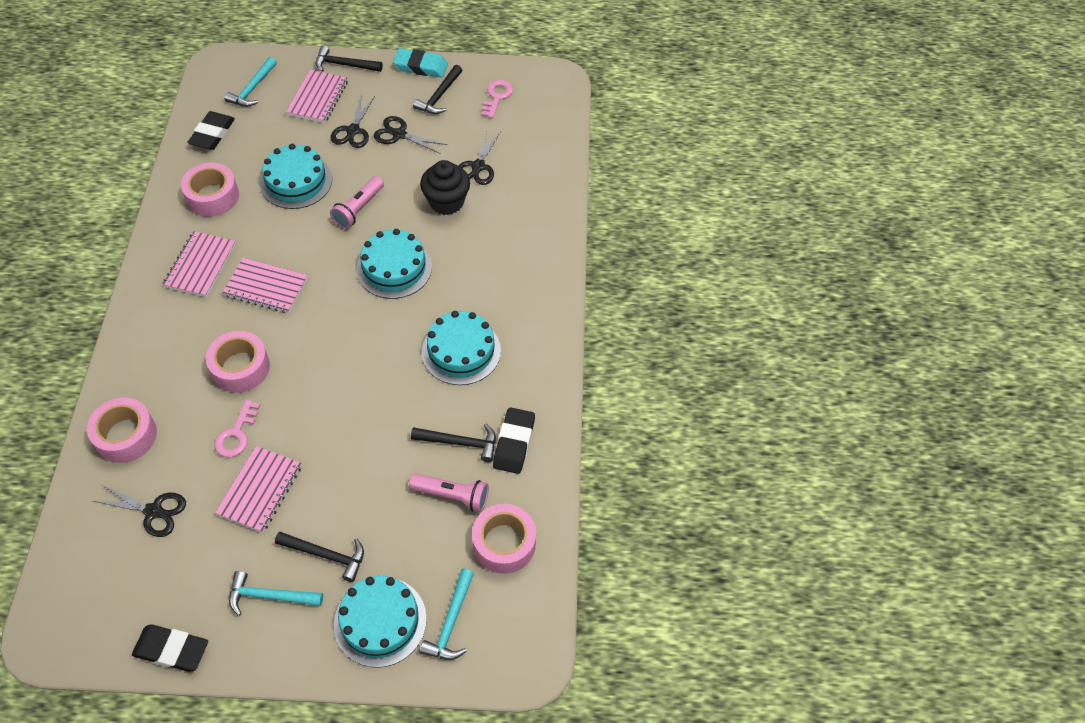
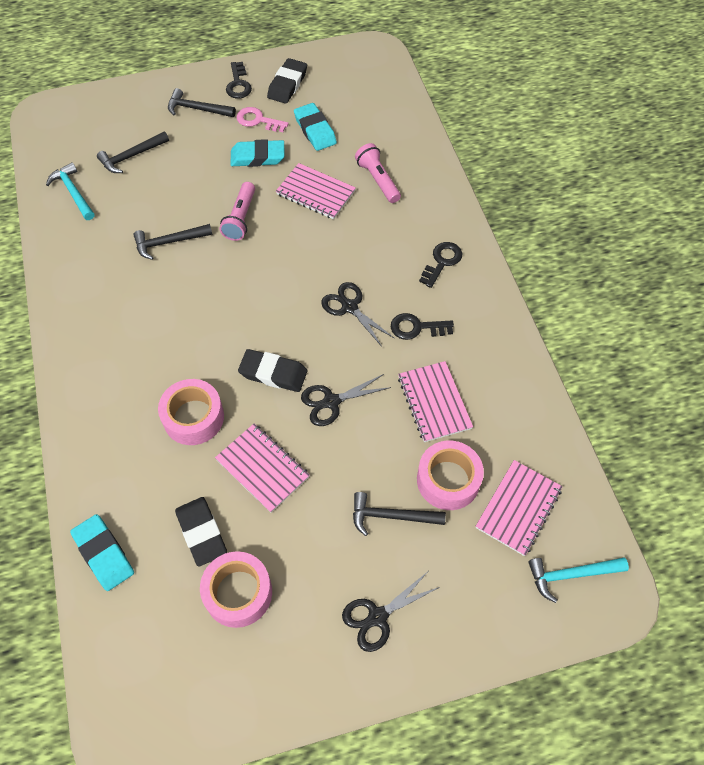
black cupcake: 1 -> 0
black key: 0 -> 3
black scissors: 4 -> 3
pink key: 2 -> 1
pink tape: 4 -> 3
turquoise cake: 4 -> 0
turquoise eraser: 1 -> 3
turquoise hammer: 3 -> 2

